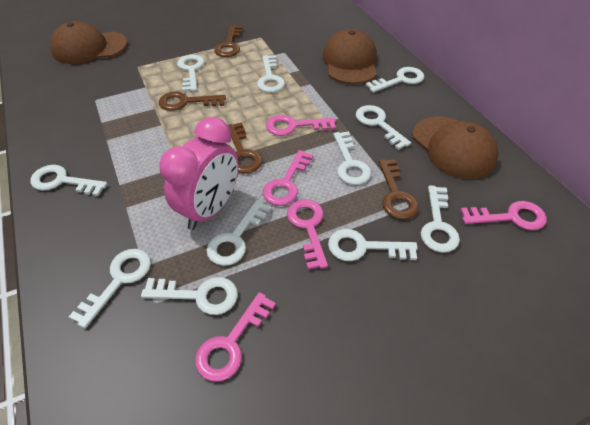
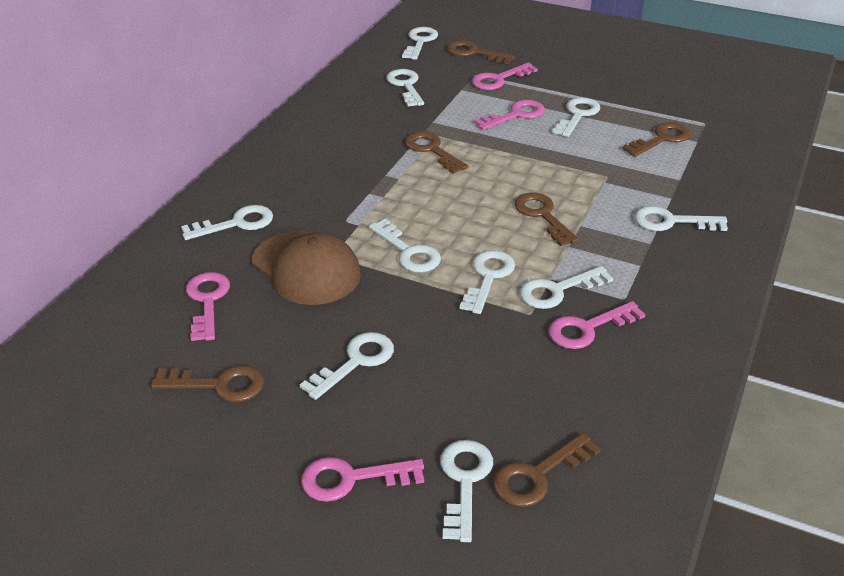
brown cap: 3 -> 1
brown key: 4 -> 6
pink clock: 1 -> 0
white key: 11 -> 10

